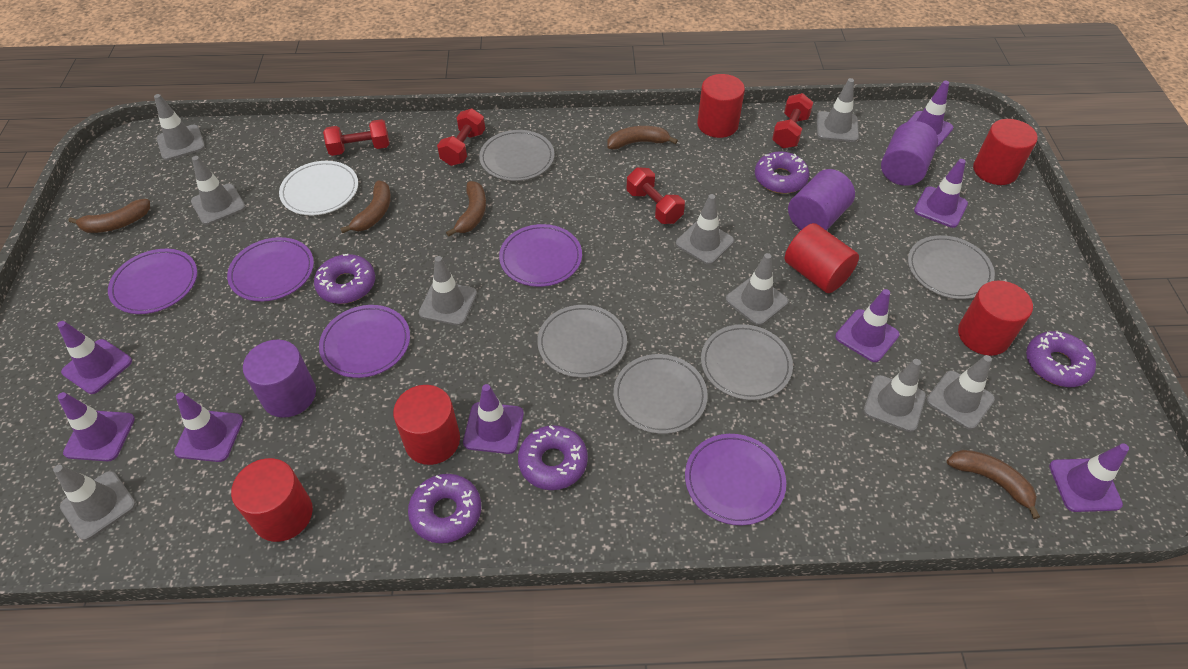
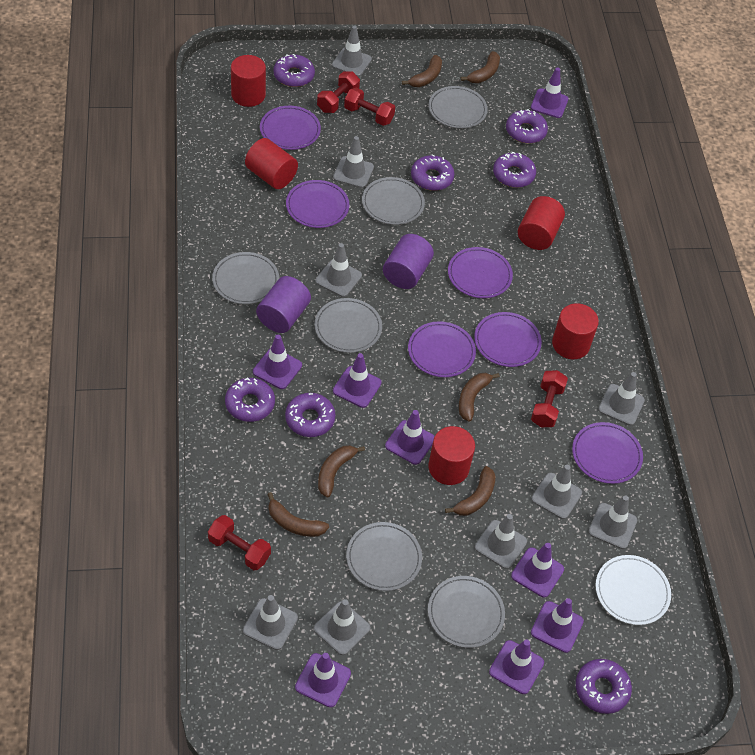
brown banana: 5 -> 6
grey plate: 5 -> 6
purple cylinder: 3 -> 2
purple donut: 5 -> 7
purple plate: 5 -> 6
red cylinder: 6 -> 5

